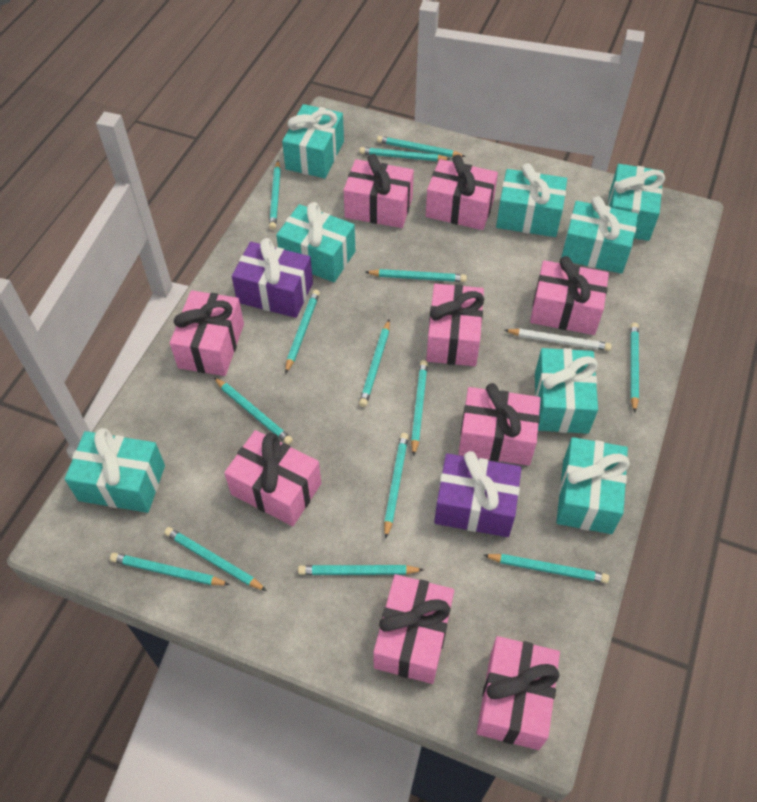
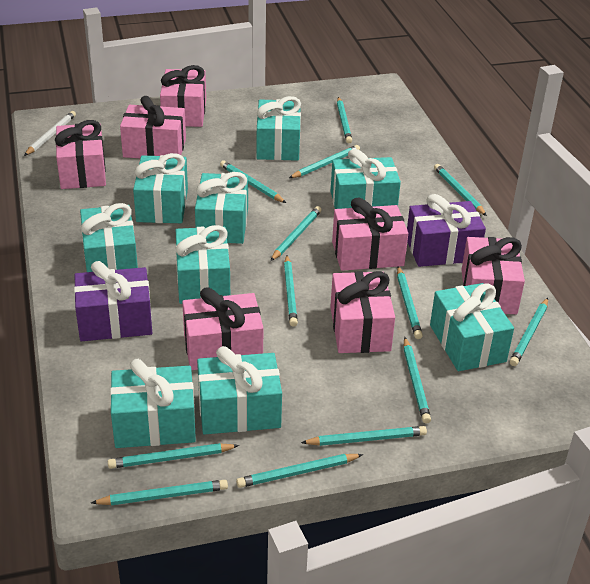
pink gift: 9 -> 7
turquoise gift: 8 -> 9
turquoise pencil: 14 -> 13

